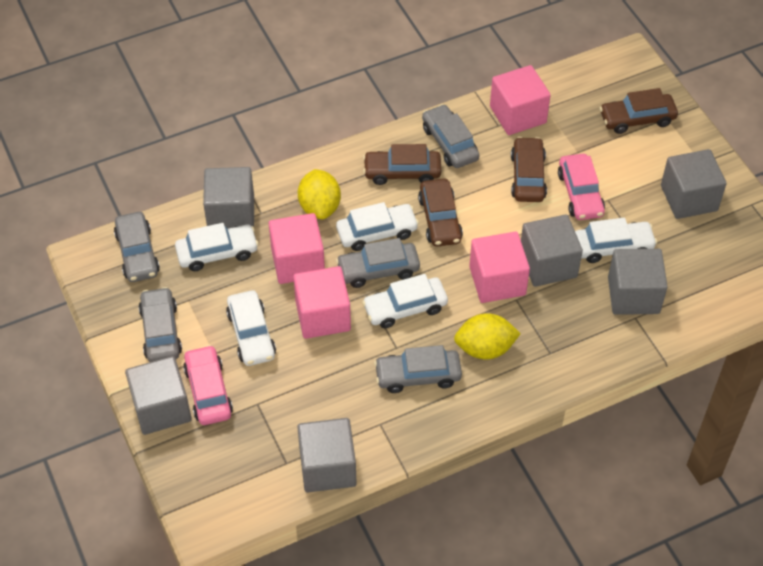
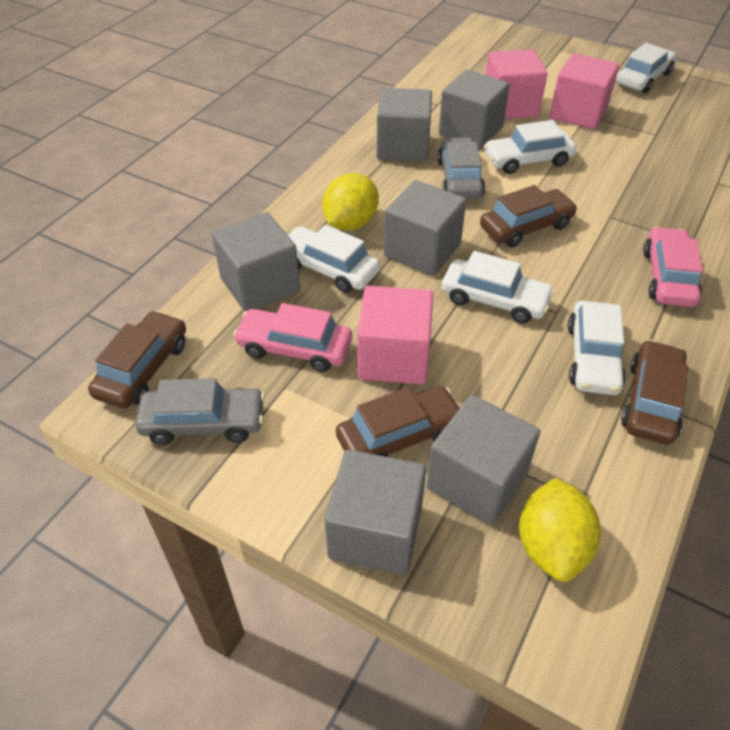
grey car: 5 -> 2
pink cube: 4 -> 3

